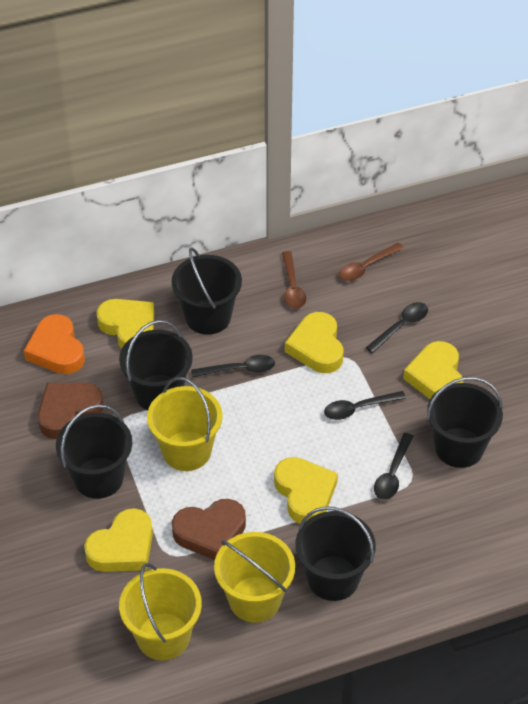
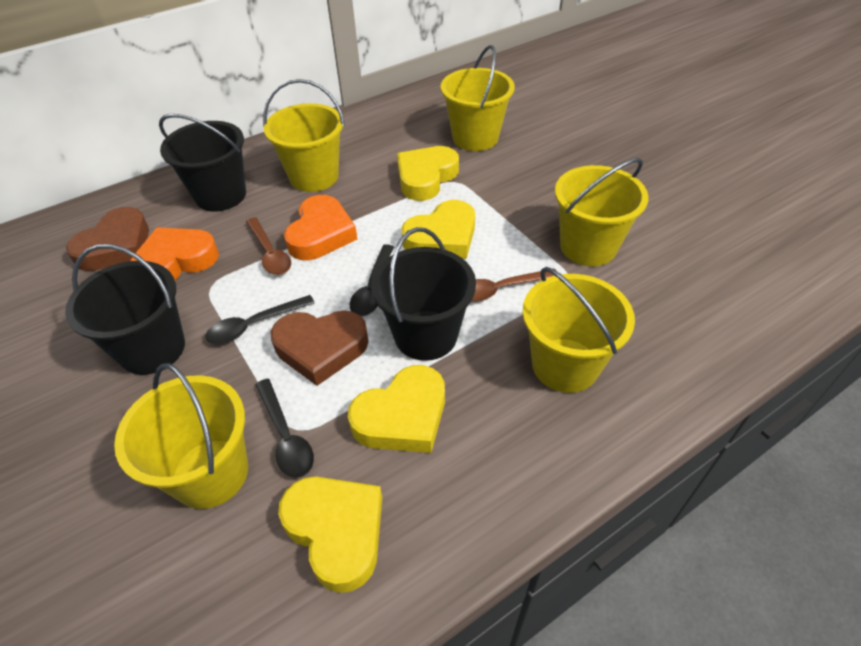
black bucket: 5 -> 3
black spoon: 4 -> 3
orange heart: 1 -> 2
yellow bucket: 3 -> 5
yellow heart: 5 -> 4

